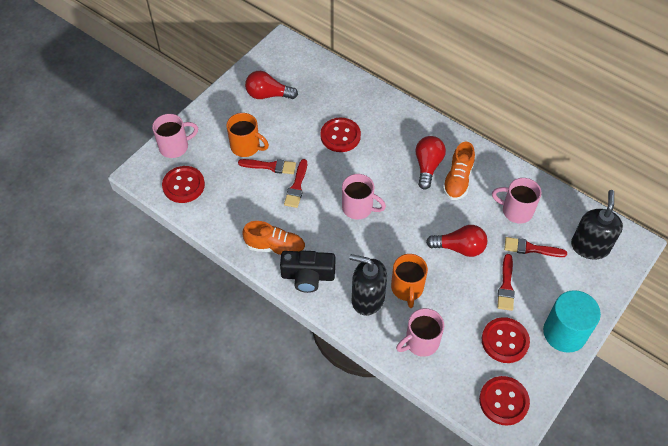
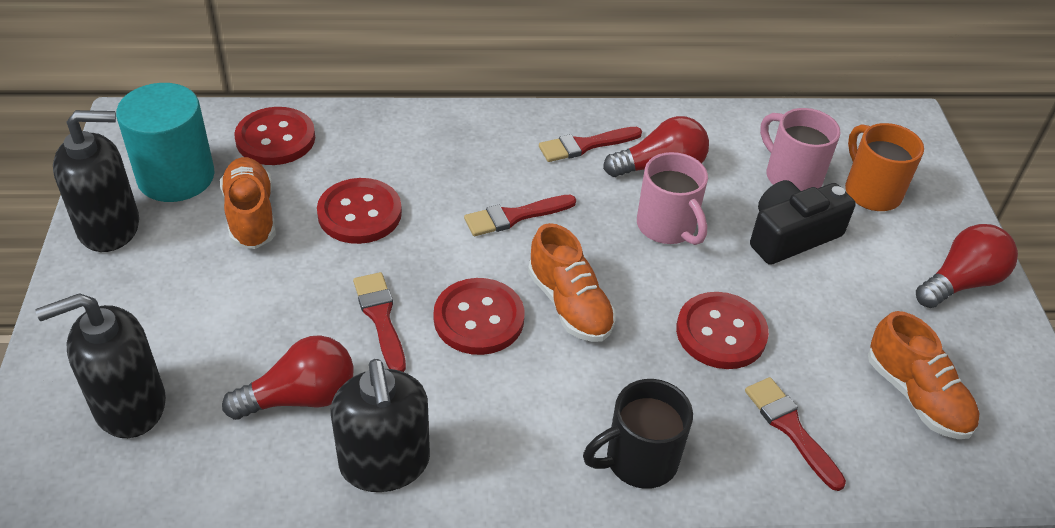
black mug: 0 -> 1
black soap dispenser: 2 -> 3
orange mug: 2 -> 1
orange shoe: 2 -> 3
pink mug: 4 -> 2

